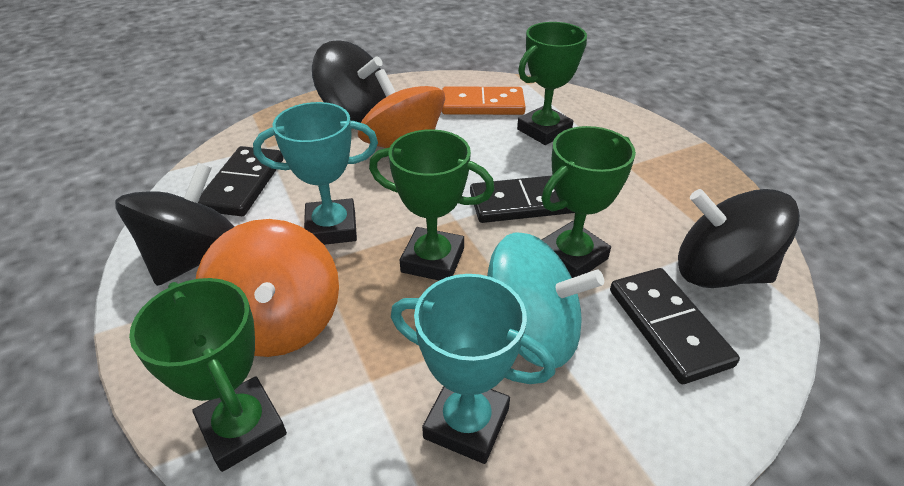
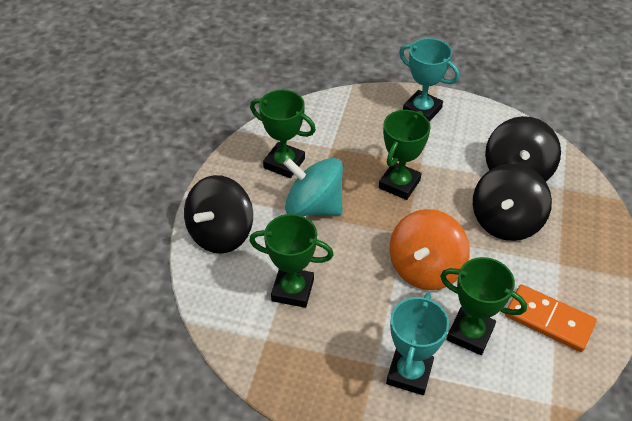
black domino: 3 -> 0
orange spinning top: 2 -> 1

